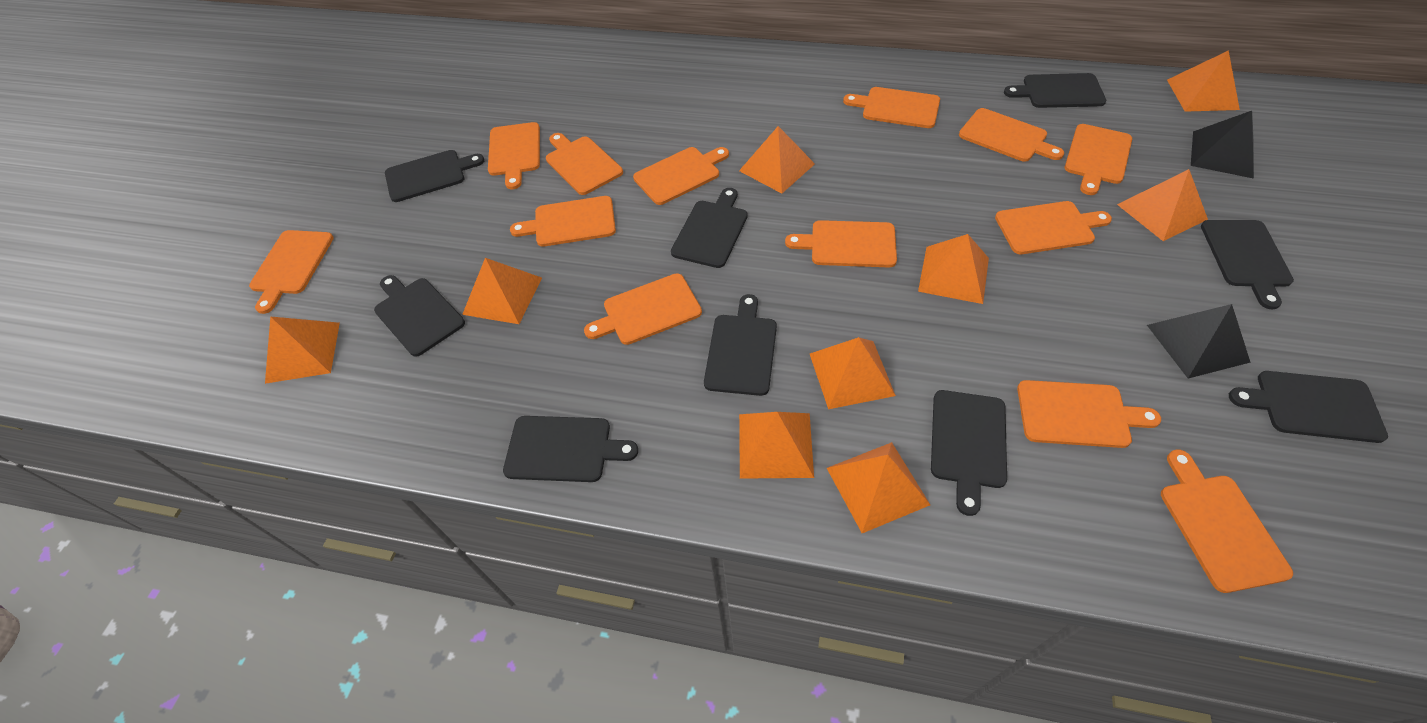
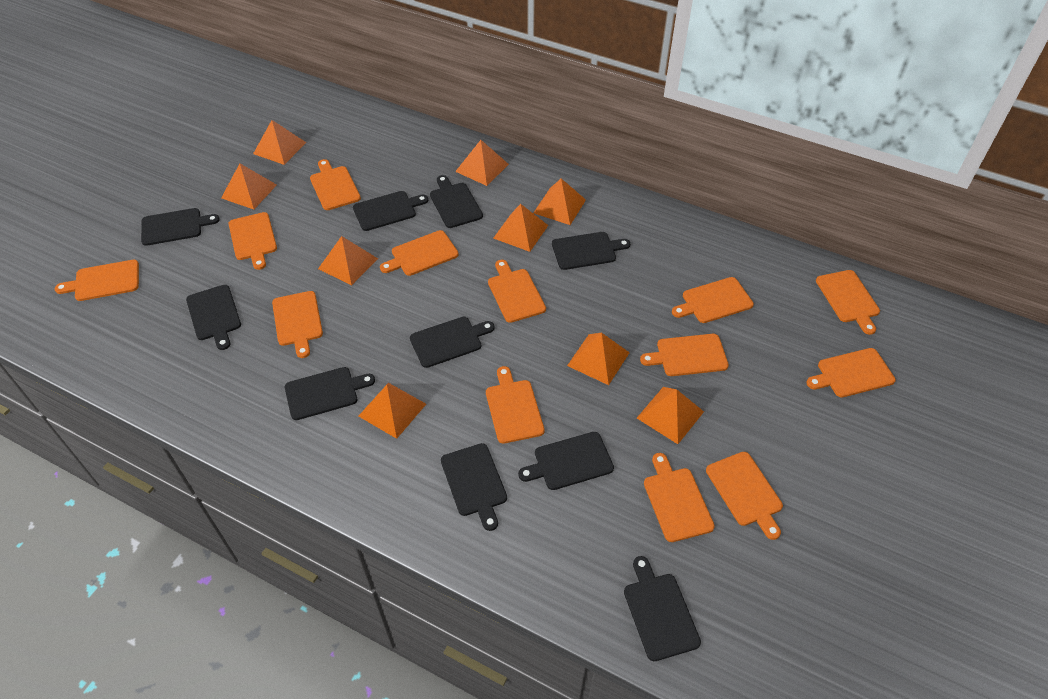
black cutting board: 9 -> 10
black pyramid: 2 -> 0

